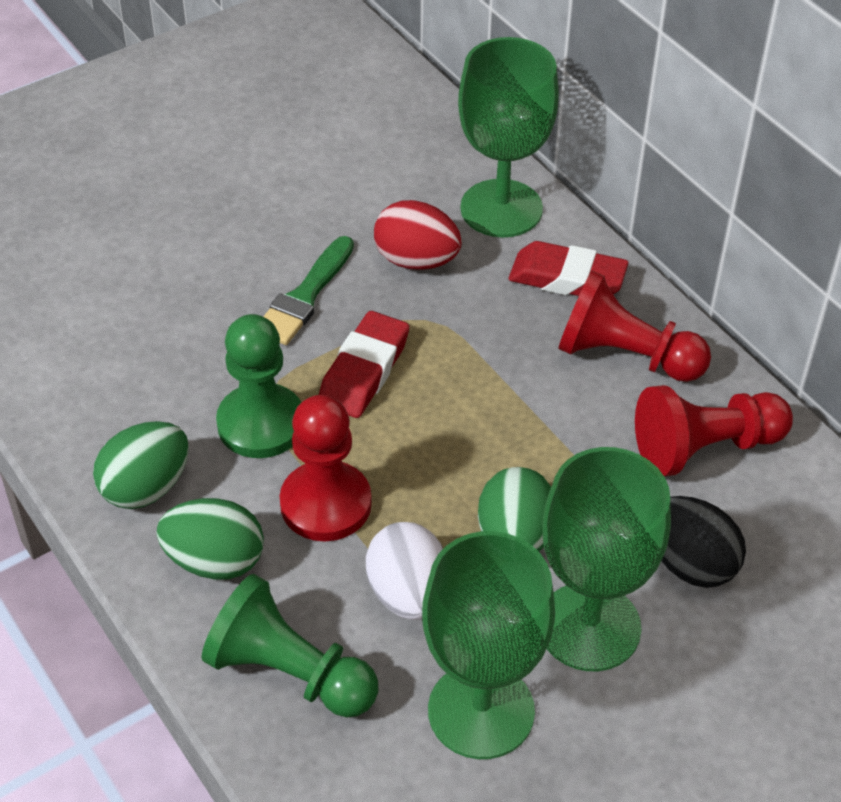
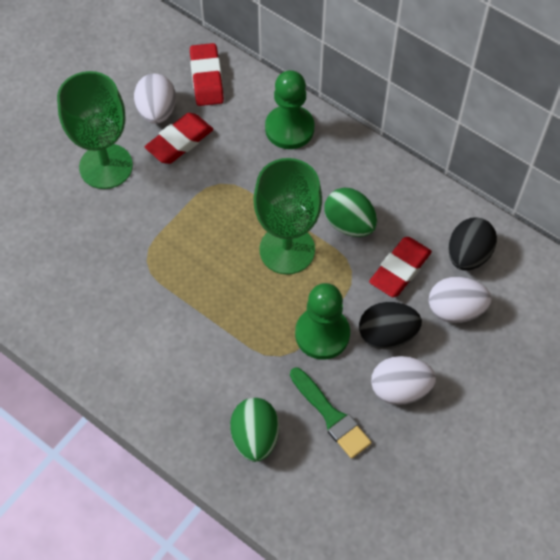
black egg: 1 -> 2
green egg: 3 -> 2
green goblet: 3 -> 2
red egg: 1 -> 0
red eraser: 2 -> 3
red pawn: 3 -> 0
white egg: 1 -> 3

